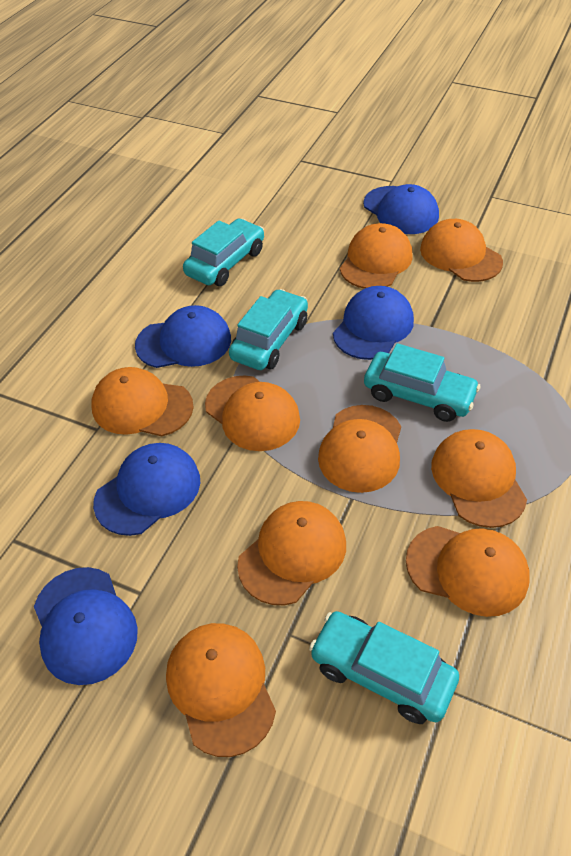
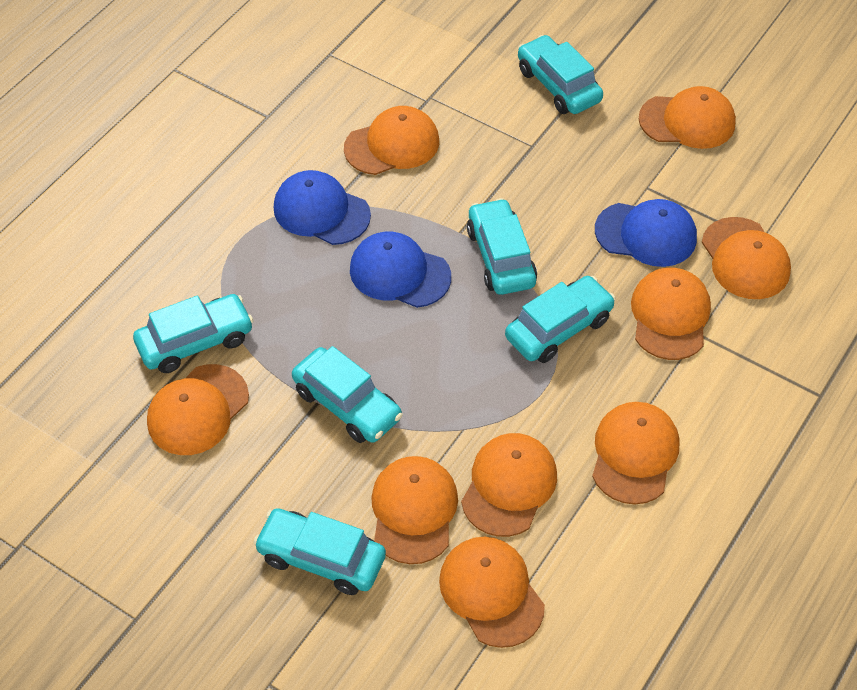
blue cap: 5 -> 3
turquoise car: 4 -> 6

